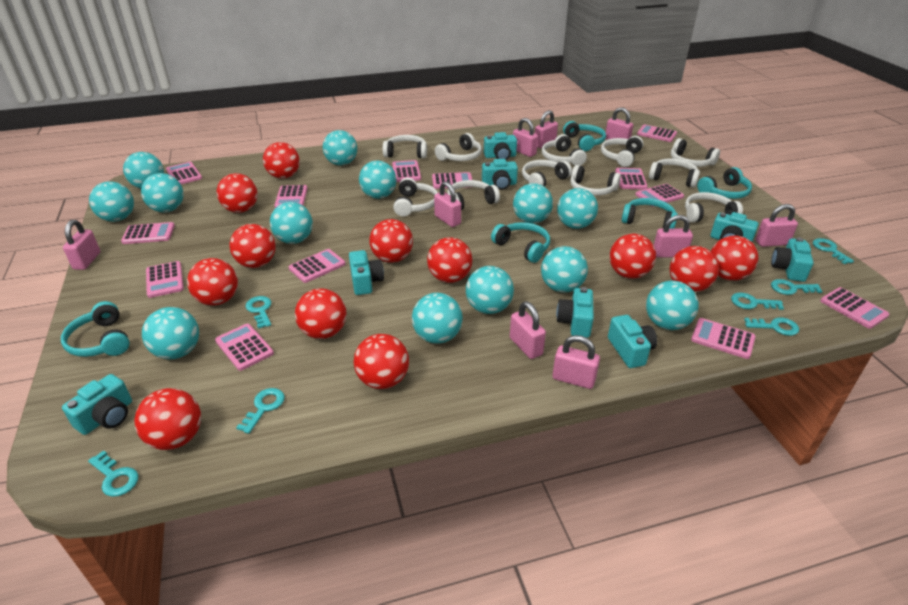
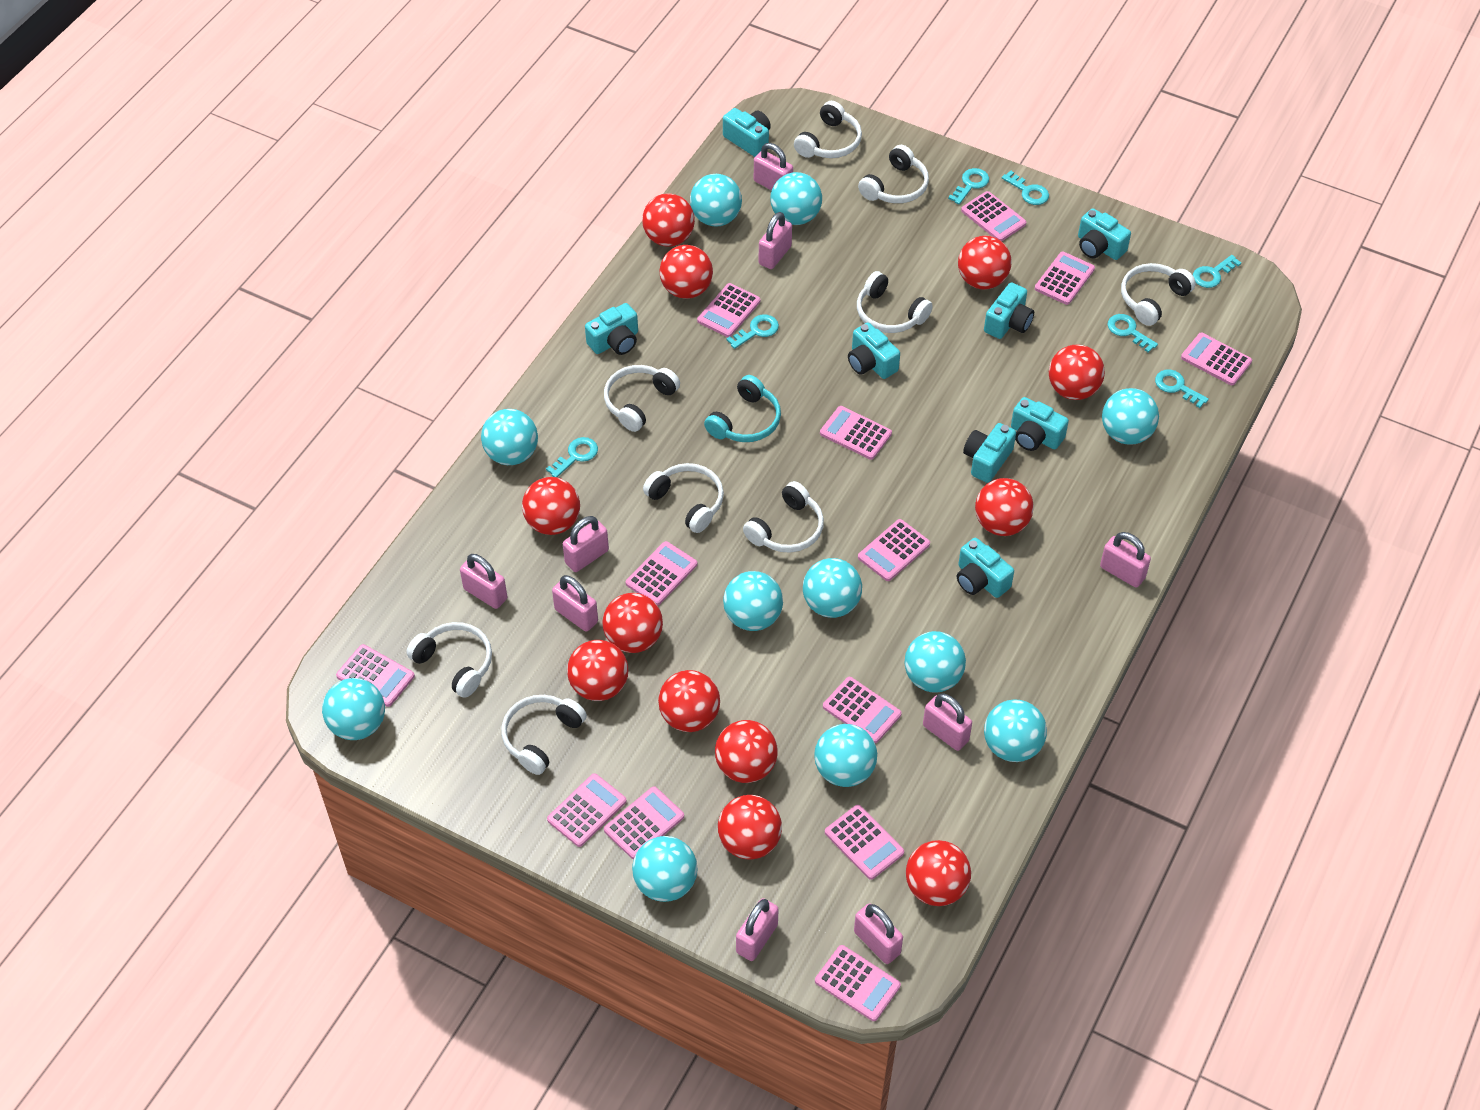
turquoise ball: 13 -> 11
turquoise headphones: 5 -> 1
white headphones: 11 -> 9

